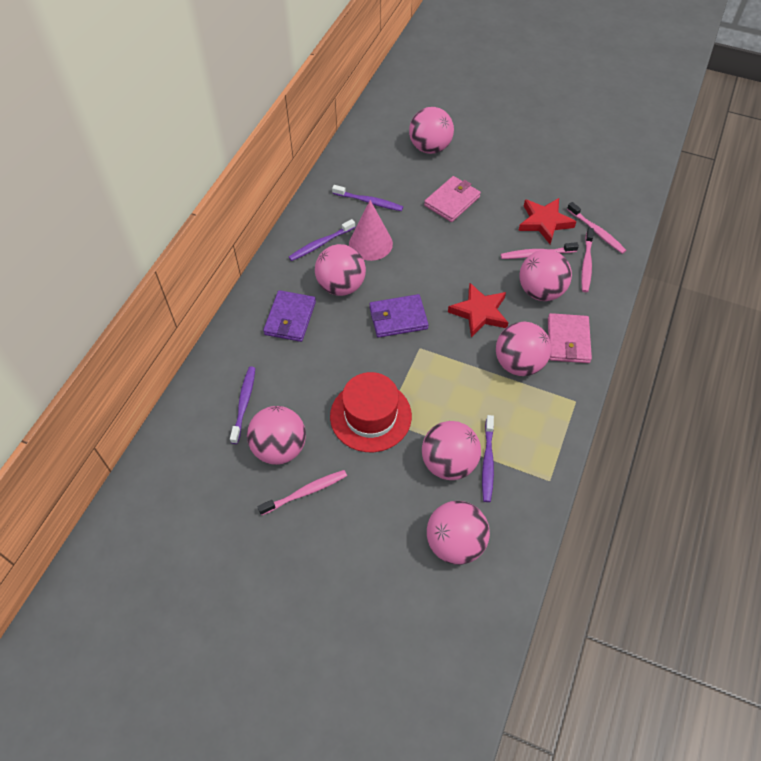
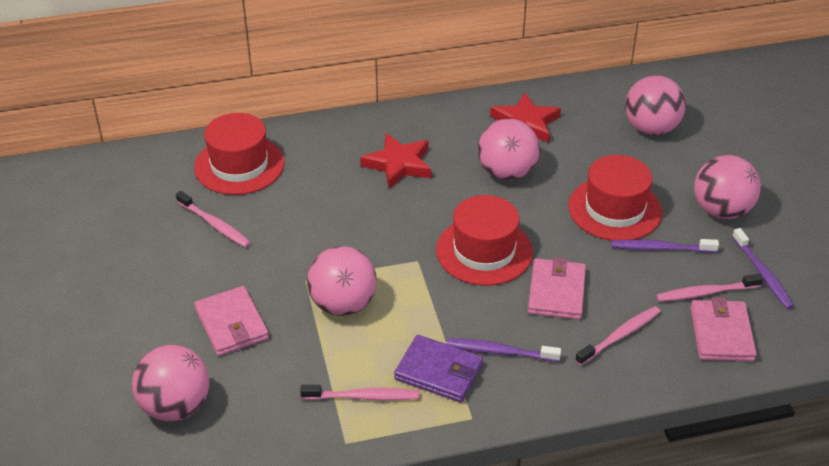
pink ball: 7 -> 5
pink cone: 1 -> 0
pink wallet: 2 -> 3
purple toothbrush: 4 -> 3
purple wallet: 2 -> 1
red hat: 1 -> 3

